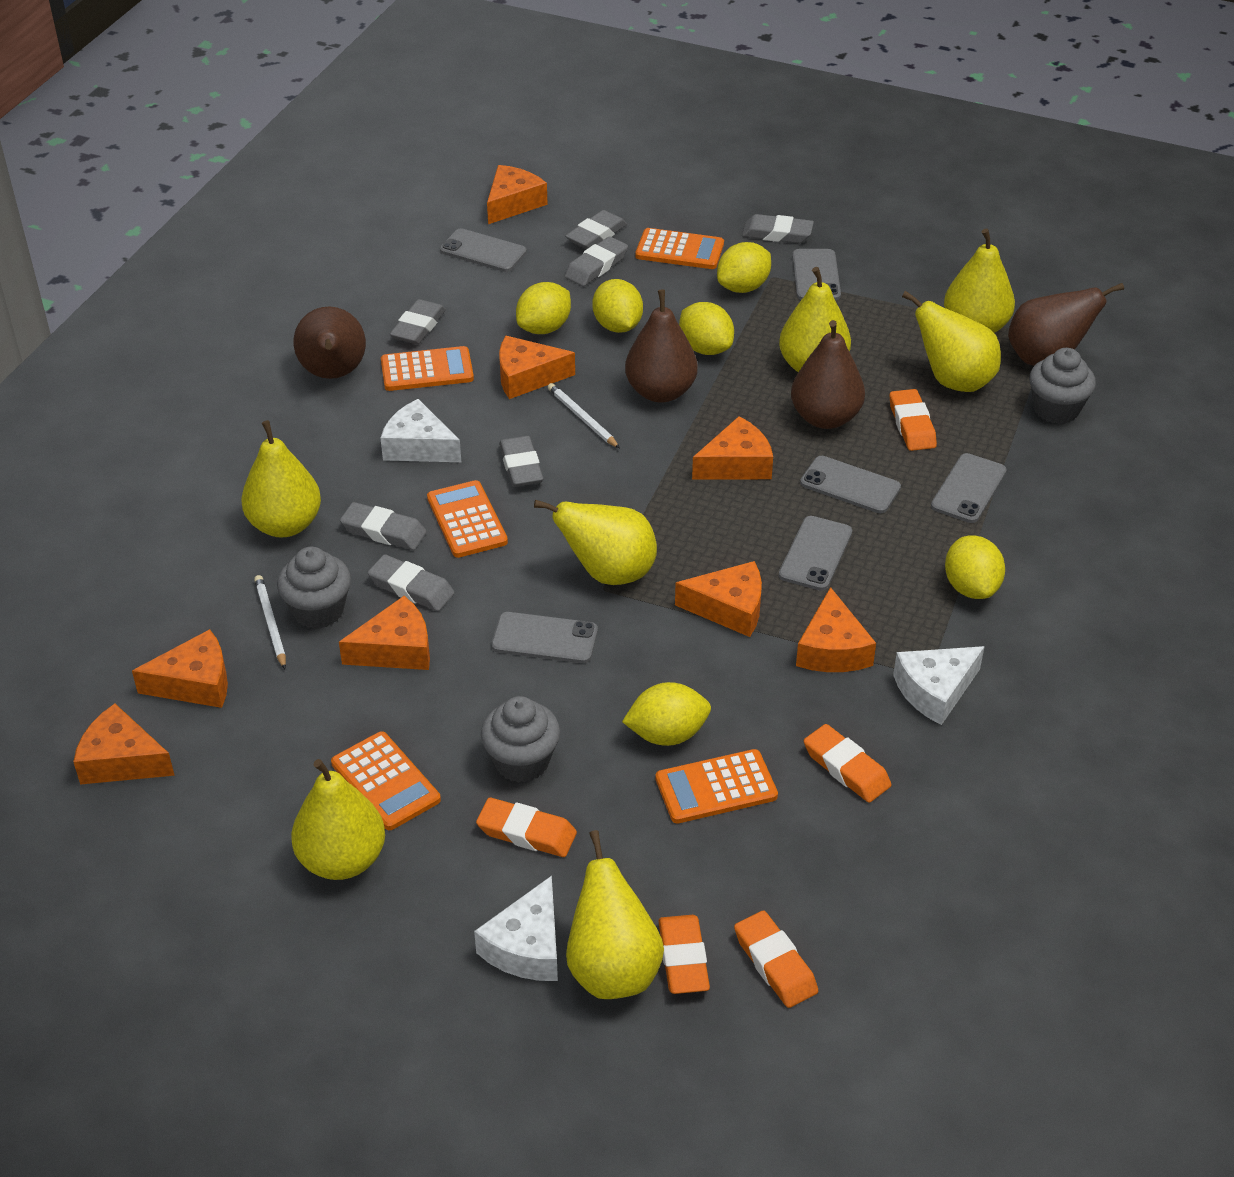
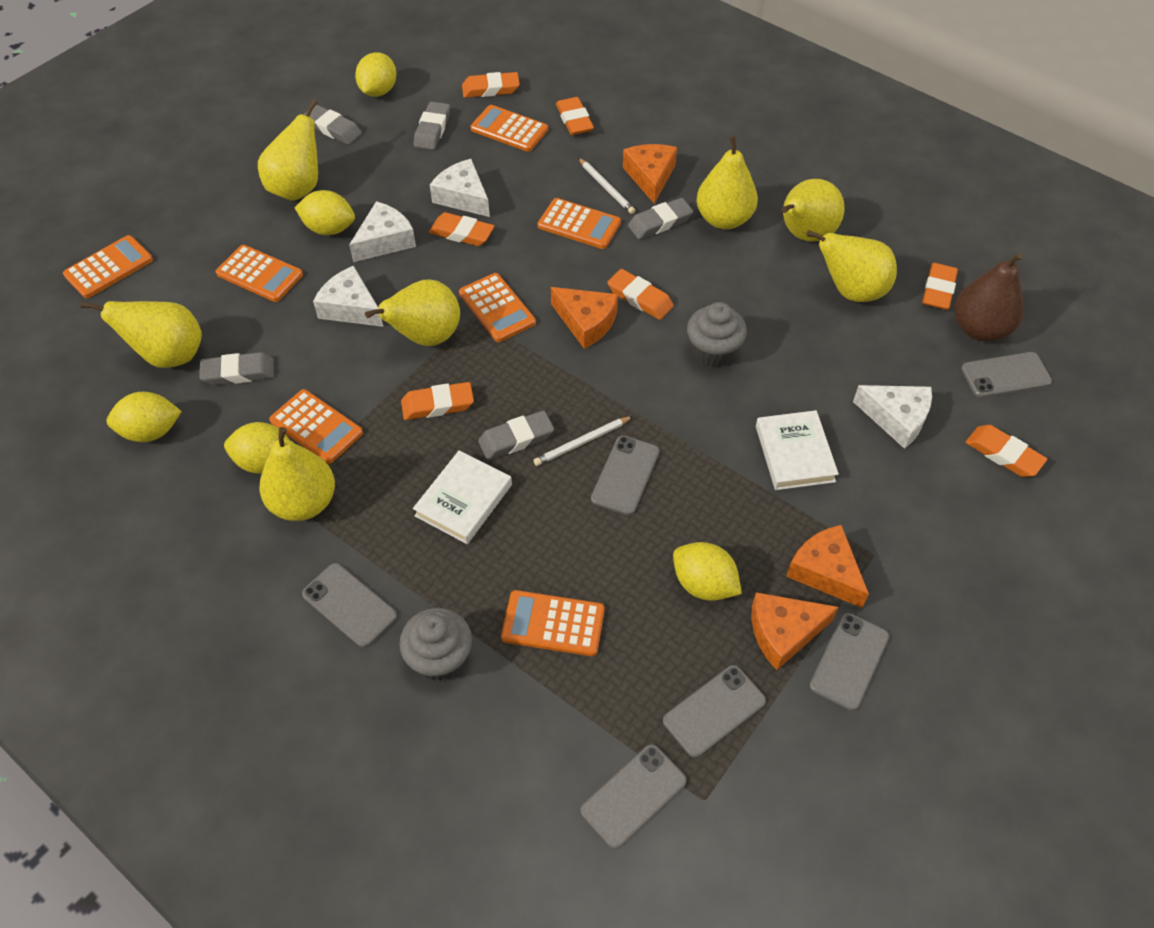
brown pear: 4 -> 1
grey cupcake: 3 -> 2
grey eraser: 7 -> 5
orange calculator: 5 -> 7
orange cheese: 8 -> 4
orange eraser: 5 -> 7
white book: 0 -> 2
white cheese: 3 -> 4
yellow lemon: 6 -> 5

